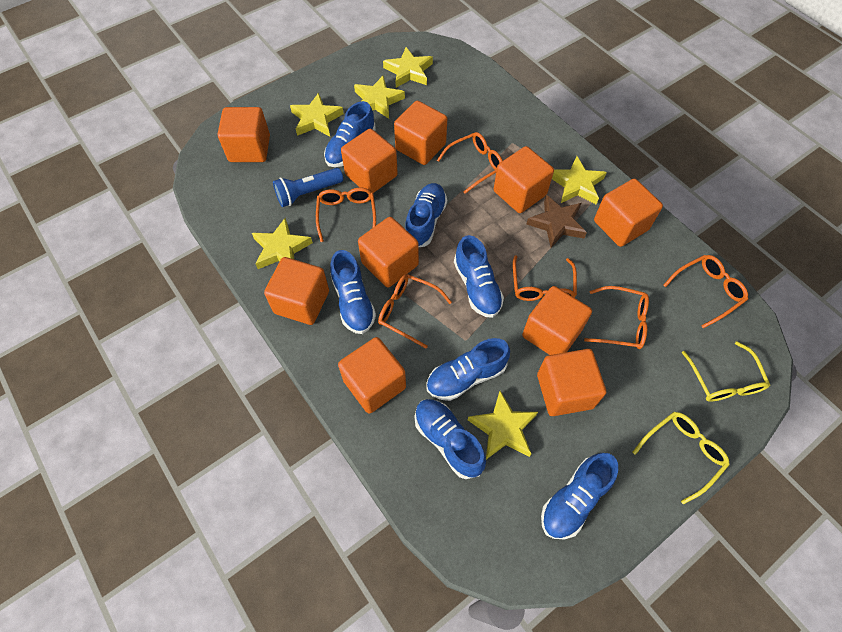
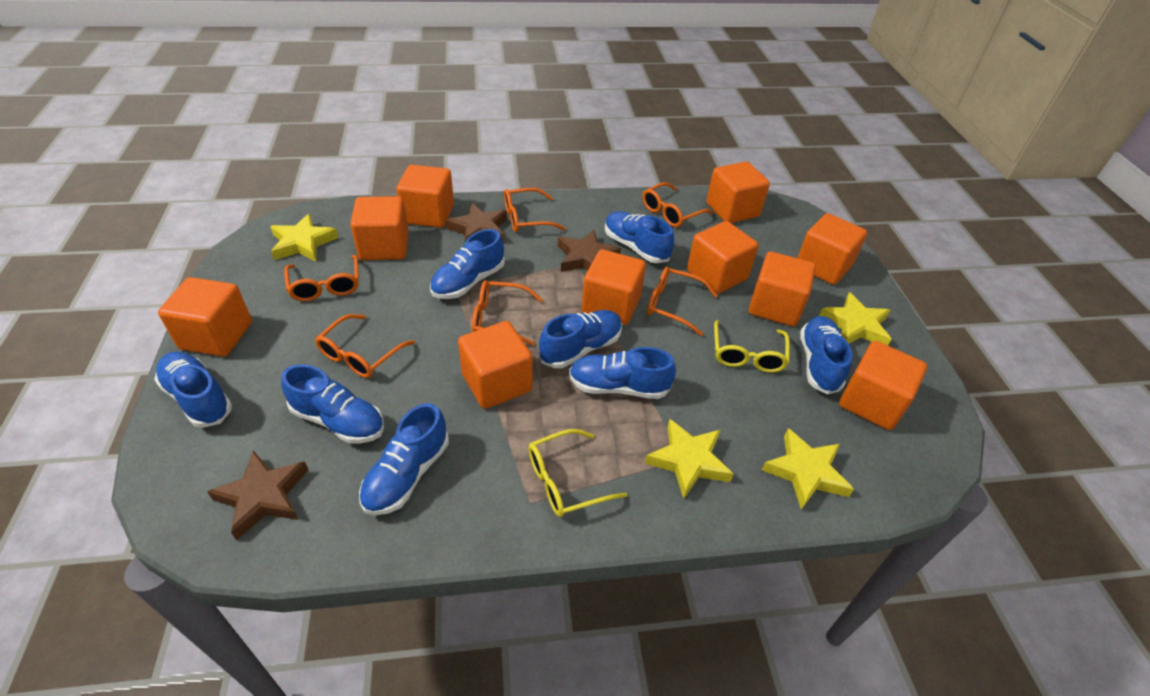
blue flashlight: 1 -> 0
blue shoe: 7 -> 8
brown star: 1 -> 3
yellow star: 6 -> 4

